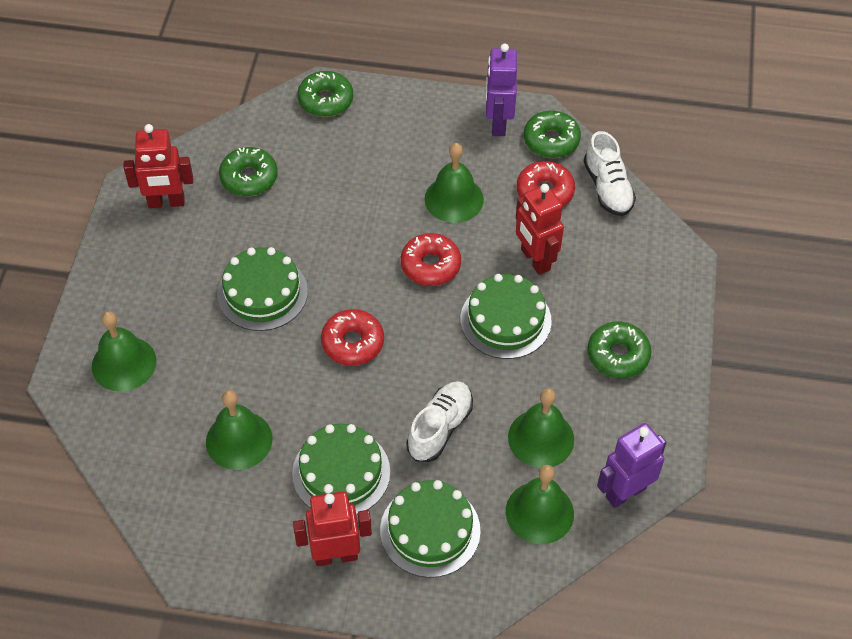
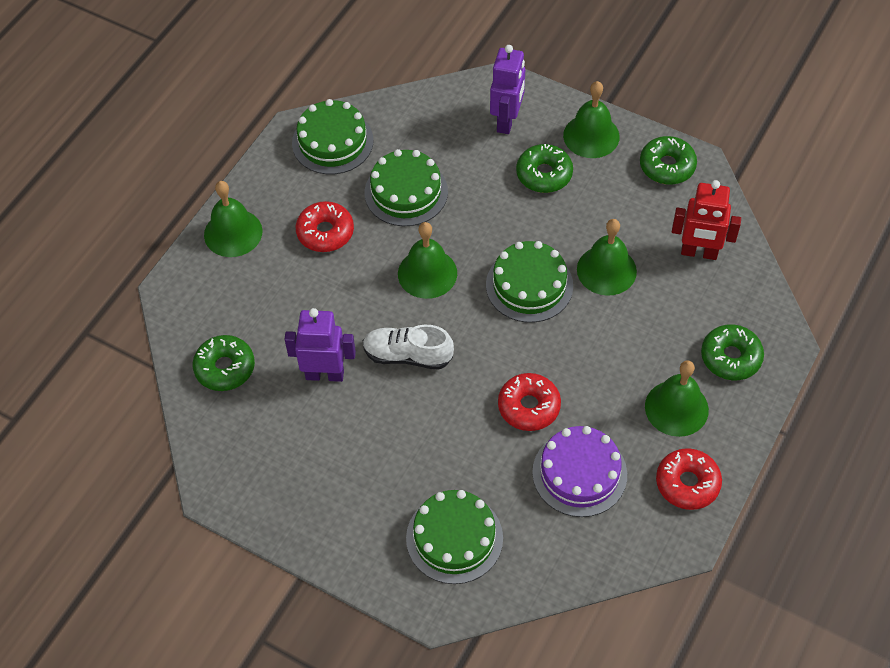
purple cake: 0 -> 1
red robot: 3 -> 1
white shoe: 2 -> 1

